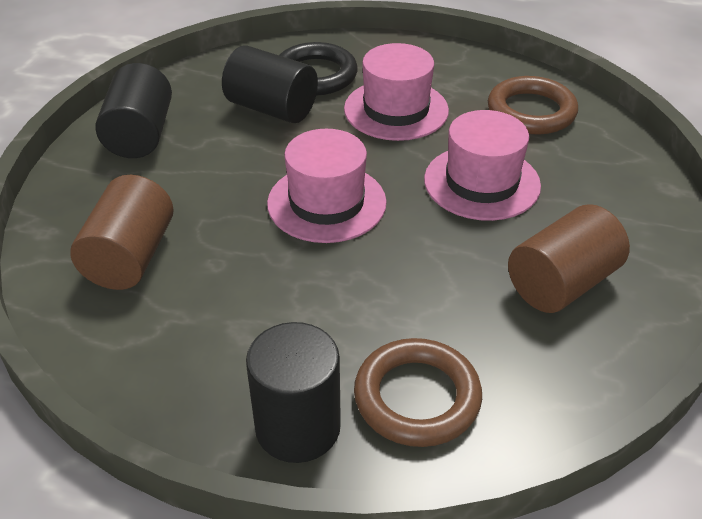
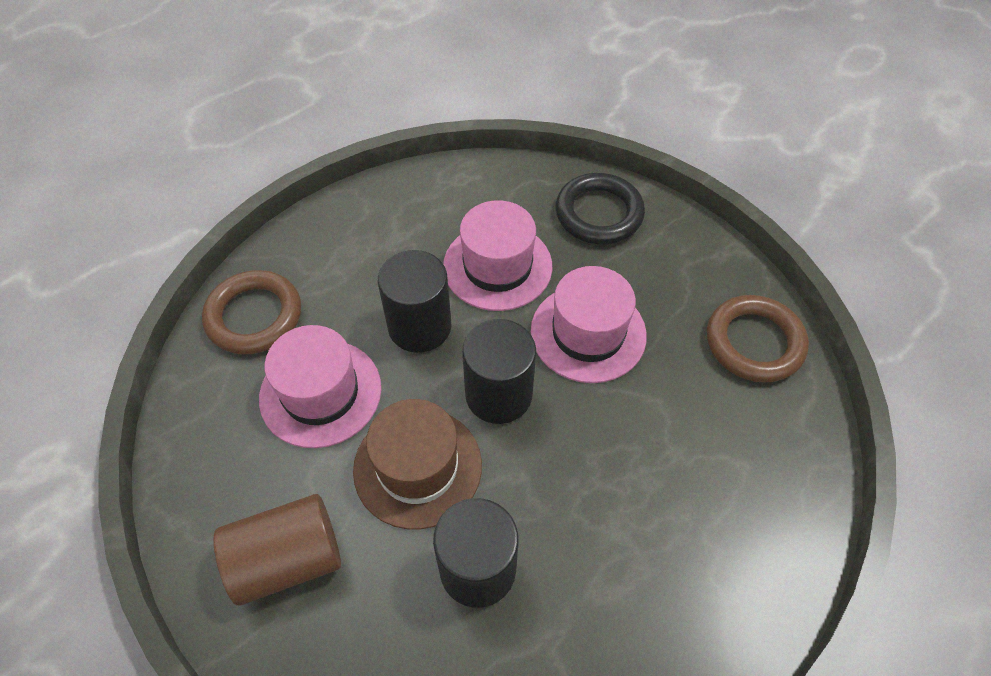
brown cylinder: 2 -> 1
brown hat: 0 -> 1

